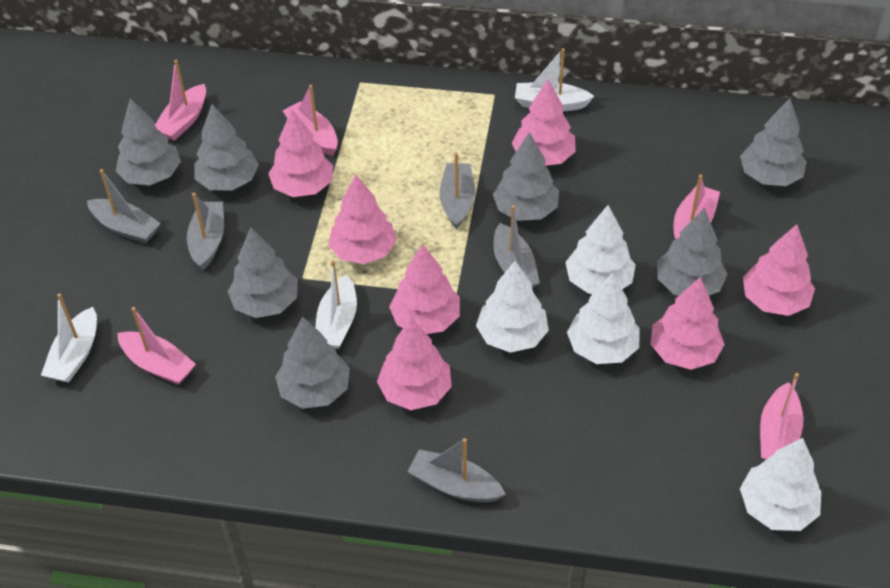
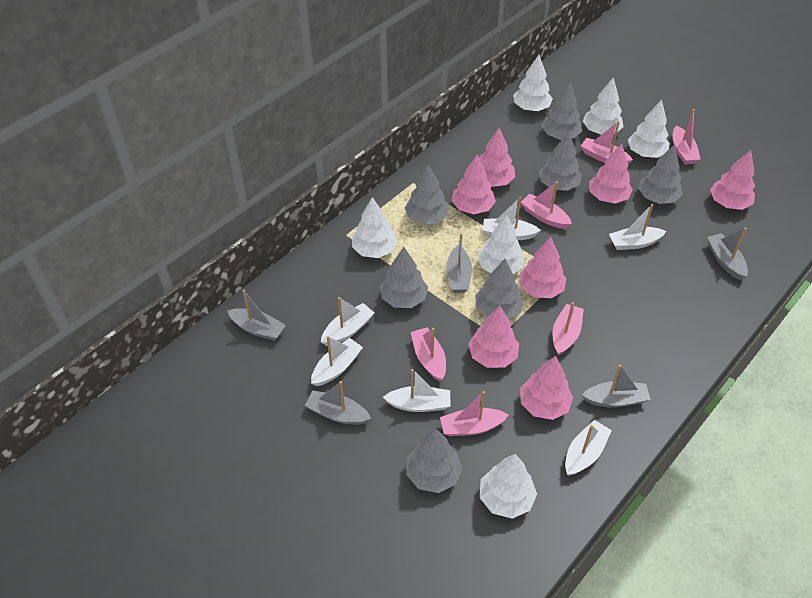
pink boat: 5 -> 6
white boat: 3 -> 6
white tree: 4 -> 6

